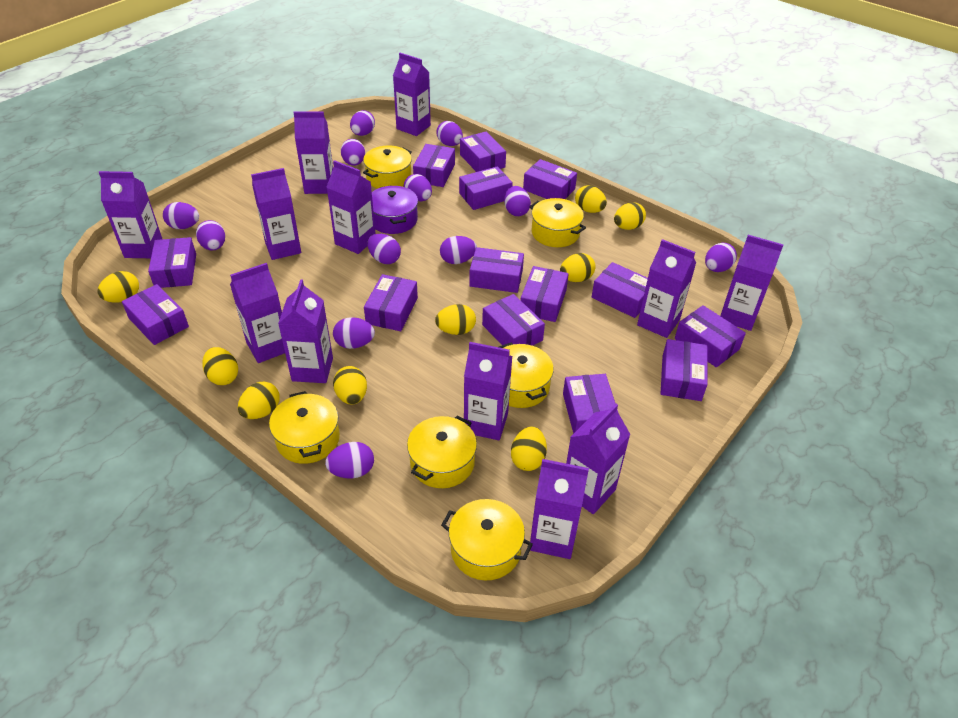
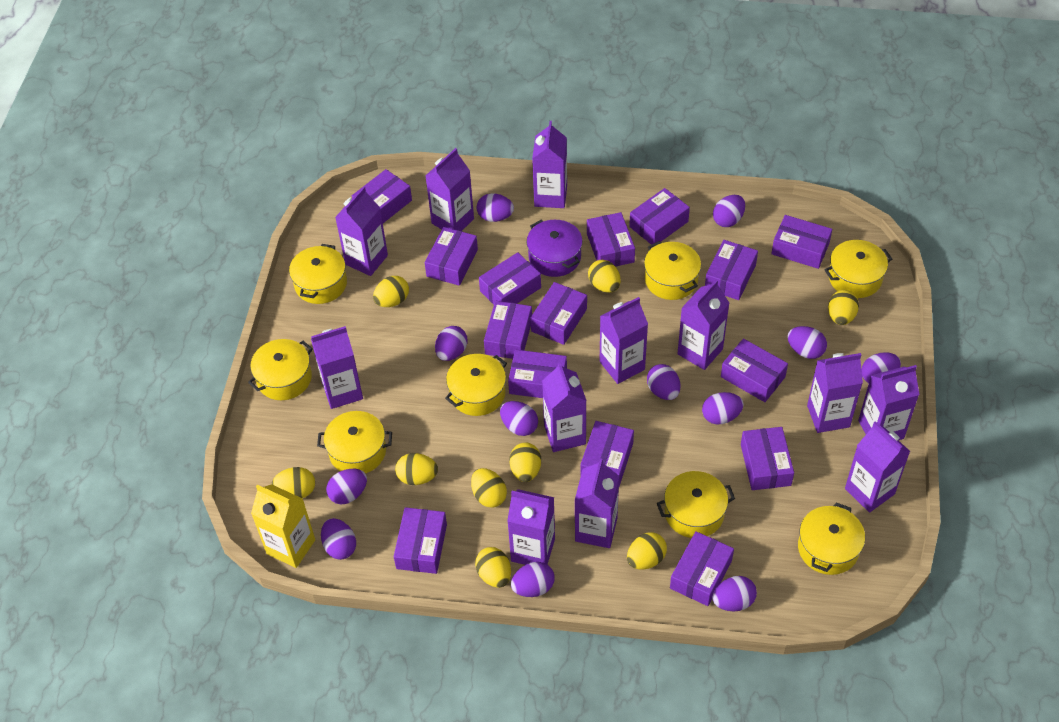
purple box: 14 -> 15
yellow carton: 0 -> 1
yellow pot: 6 -> 8

